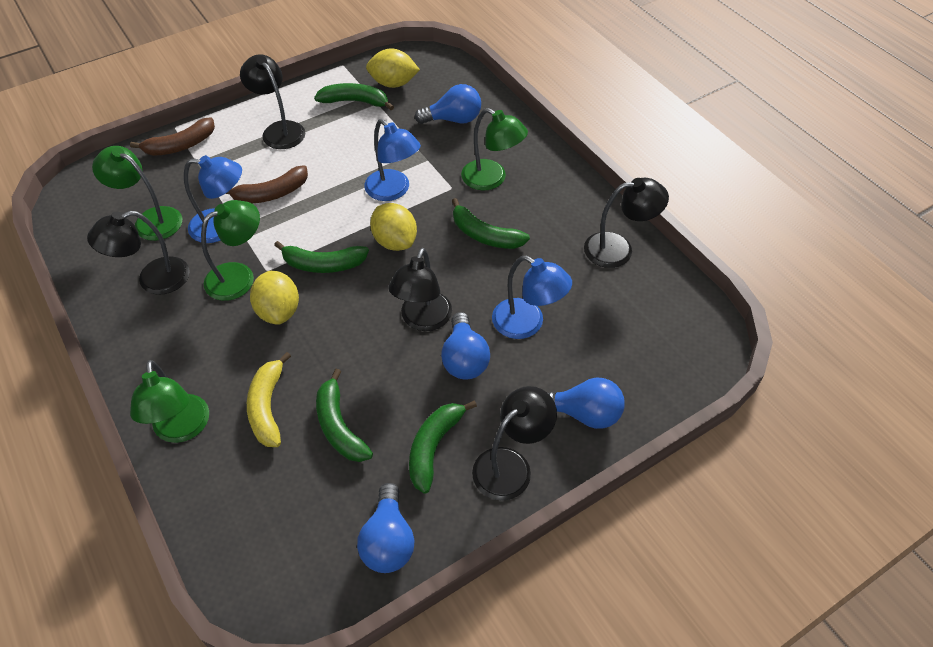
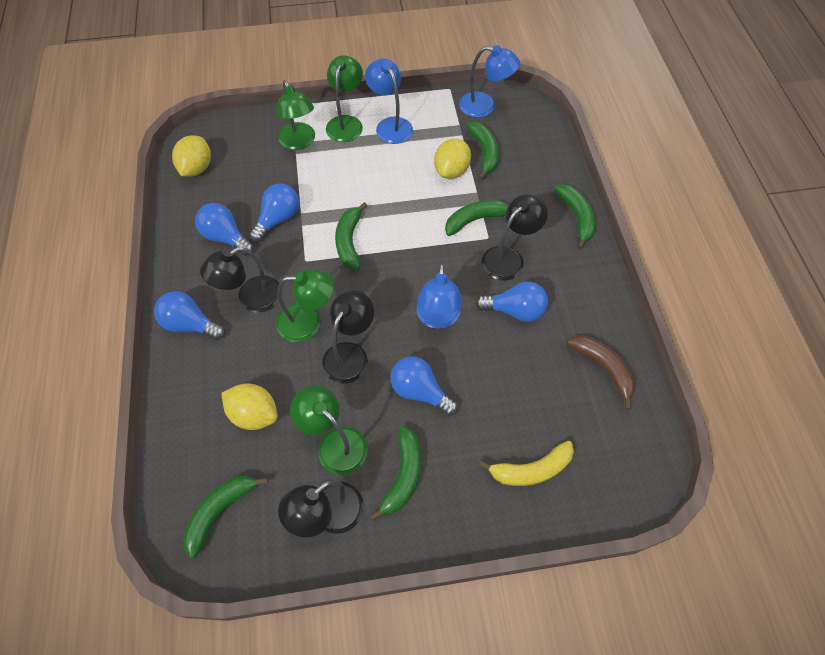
black lamp: 5 -> 4
blue light bulb: 4 -> 5
brown banana: 2 -> 1
green banana: 5 -> 6

